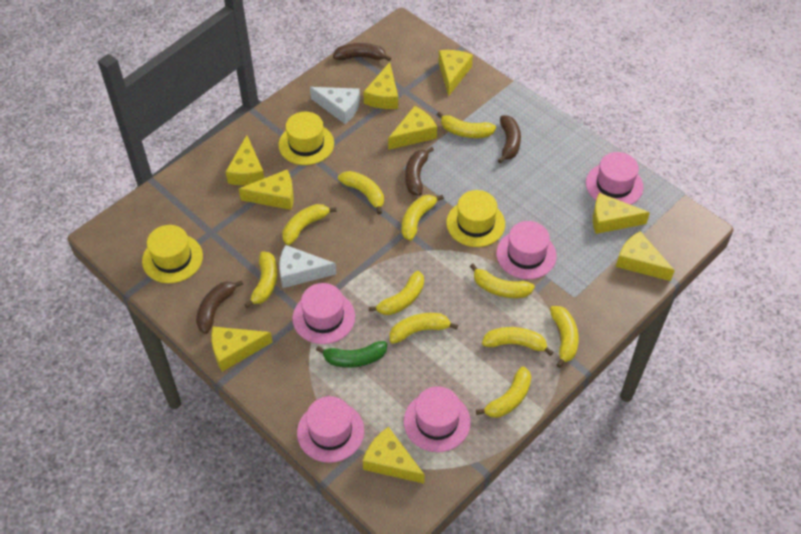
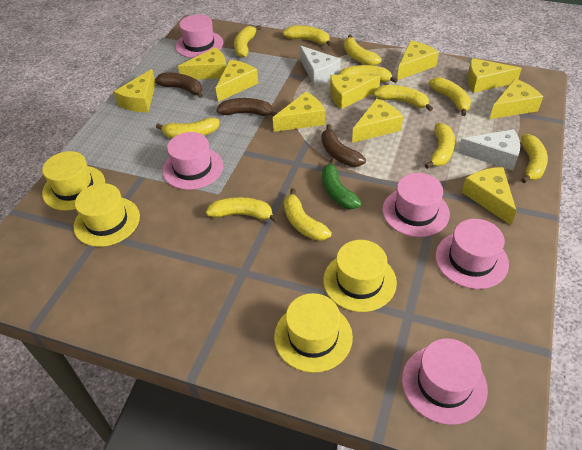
brown banana: 4 -> 3
yellow cheese: 9 -> 10
yellow hat: 3 -> 4

